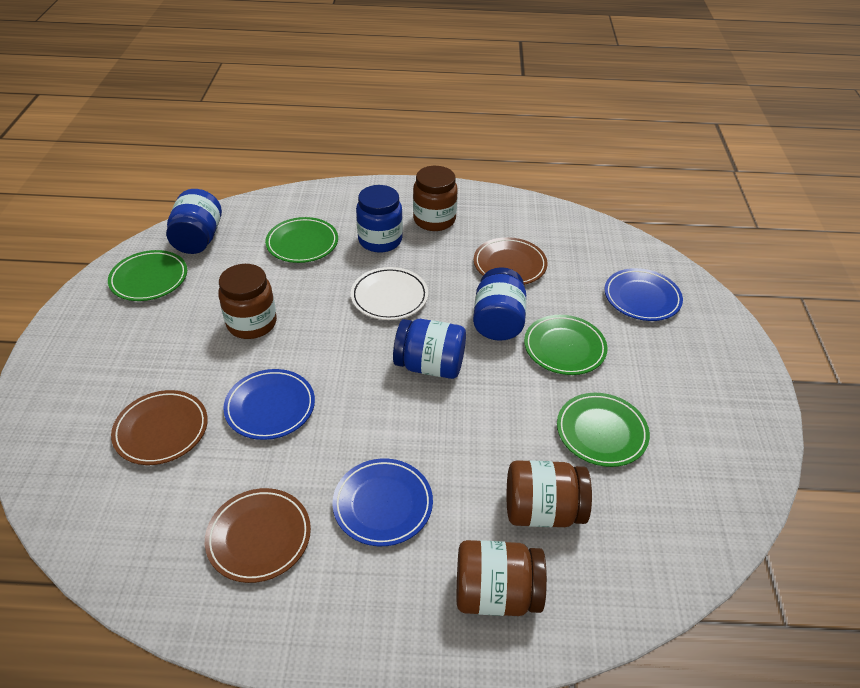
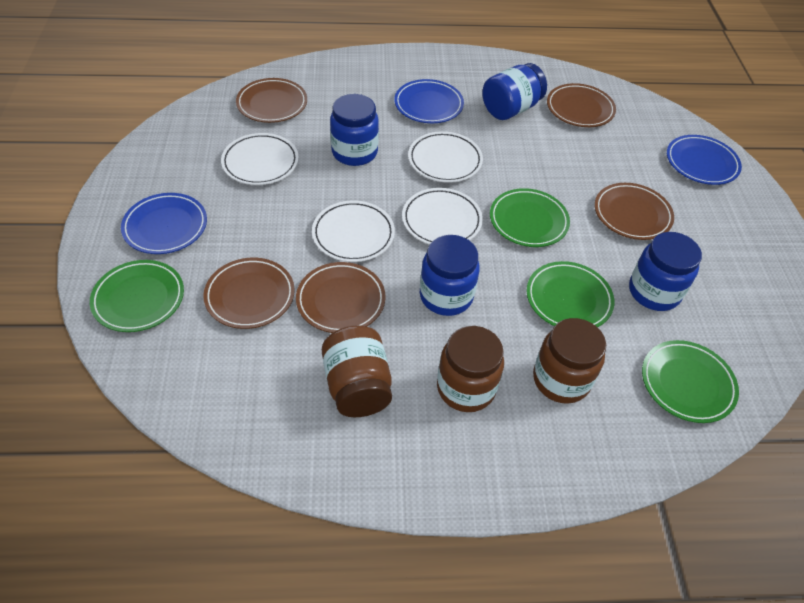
brown jar: 4 -> 3
brown plate: 3 -> 5
white plate: 1 -> 4

